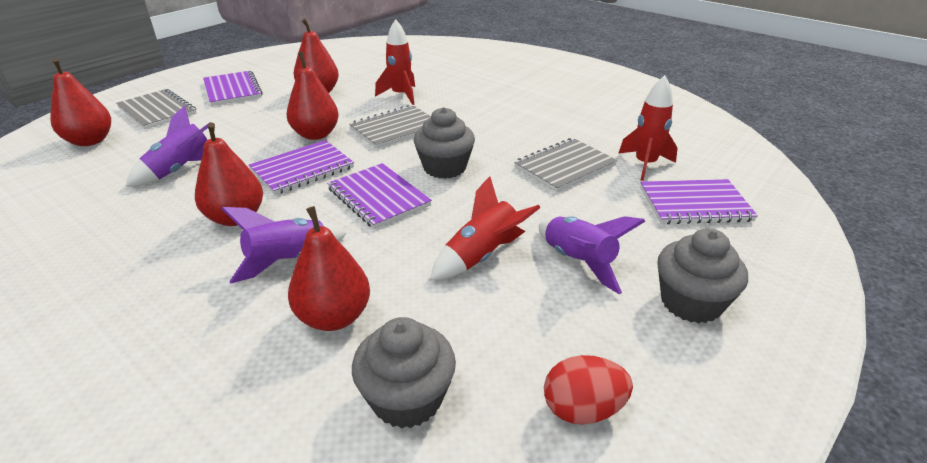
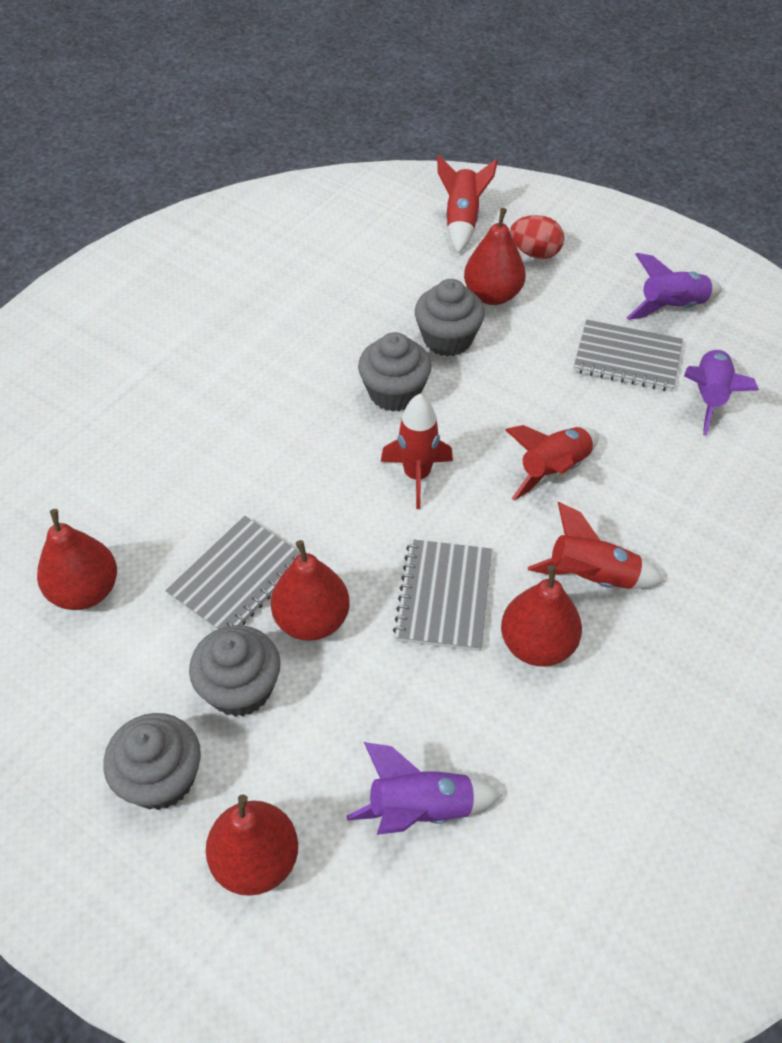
grey cupcake: 3 -> 4
purple notebook: 4 -> 0
red rocket: 3 -> 4

